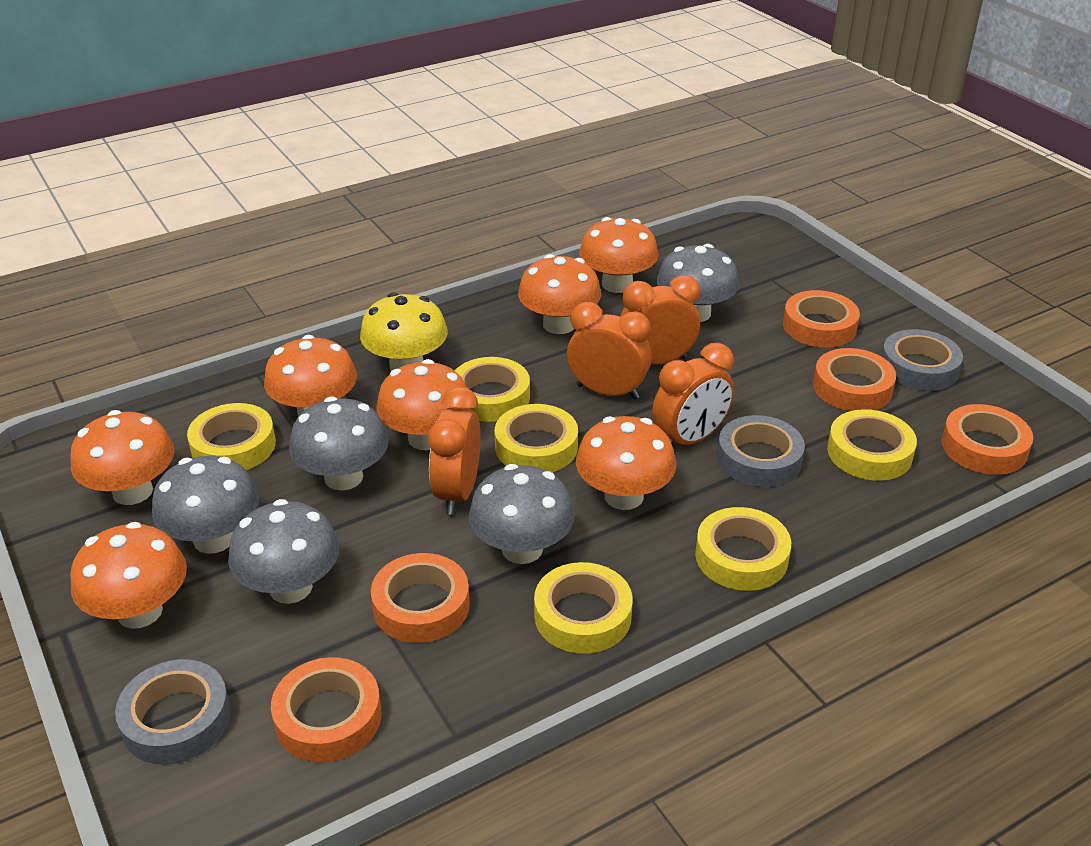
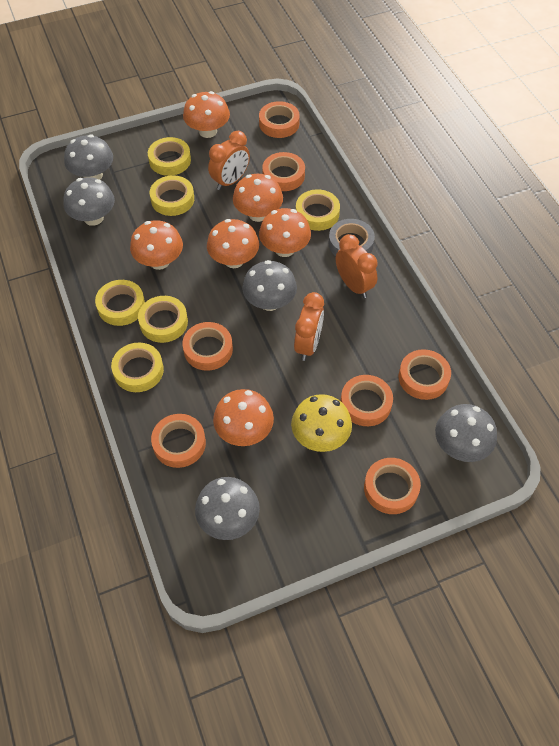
grey tape: 3 -> 1
orange clock: 4 -> 3
orange mushroom: 7 -> 6
orange tape: 5 -> 7

